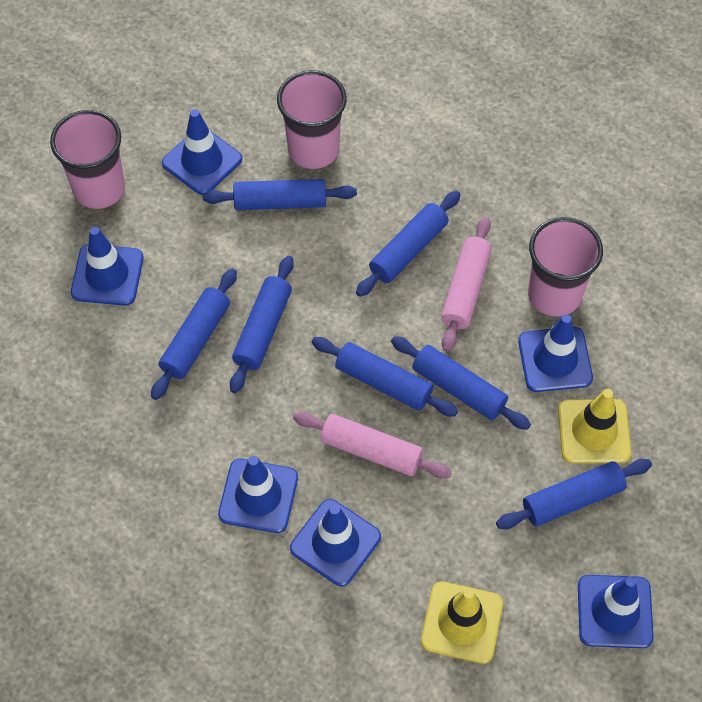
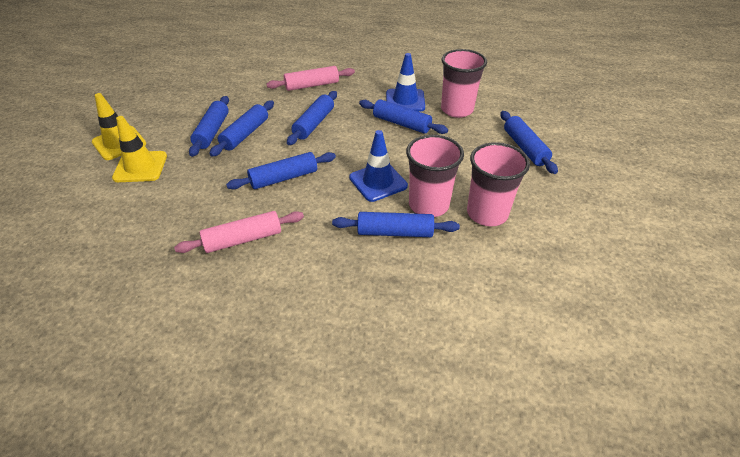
blue traffic cone: 6 -> 2

